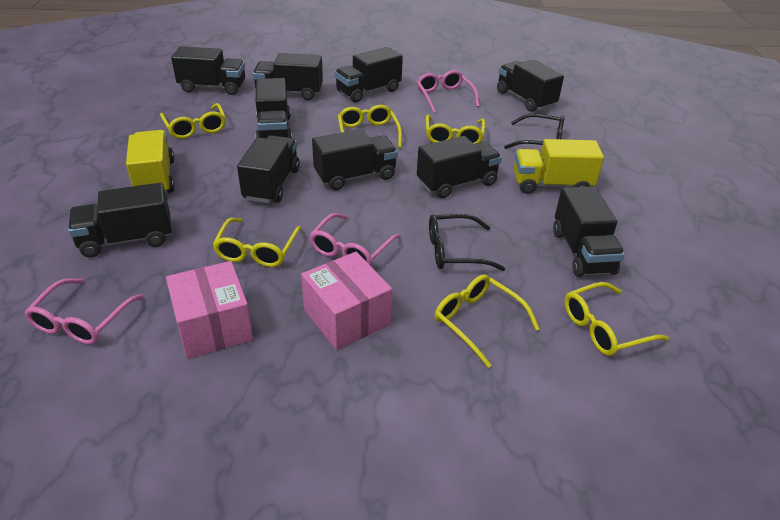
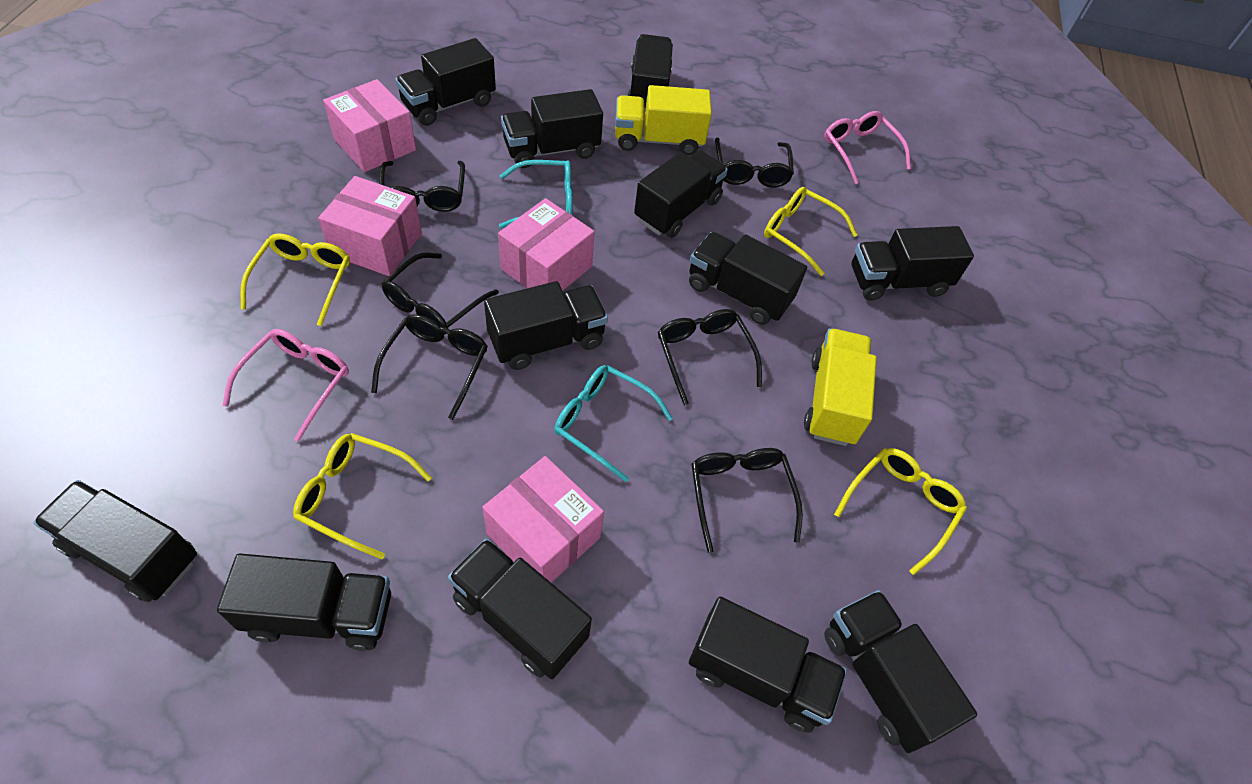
black glasses: 2 -> 6
black truck: 10 -> 12
pink box: 2 -> 4
pink glasses: 3 -> 2
turquoise glasses: 0 -> 2
yellow glasses: 6 -> 4

